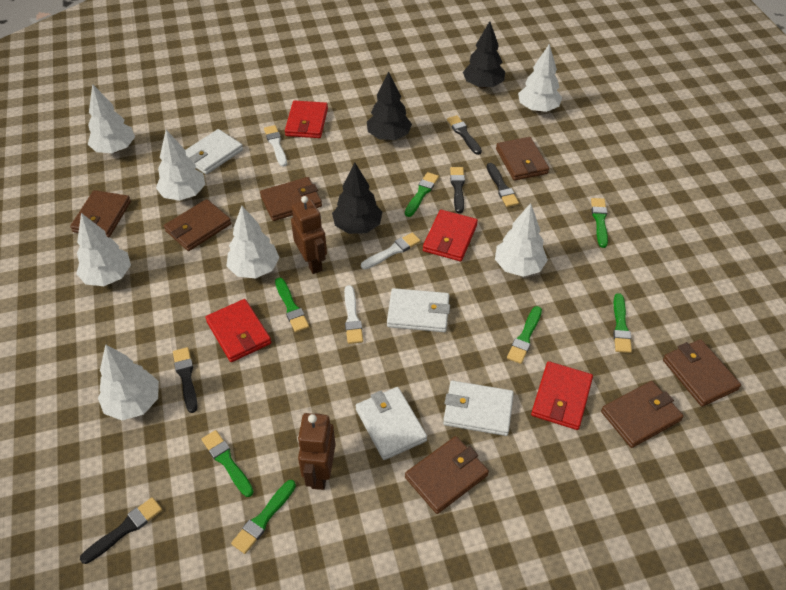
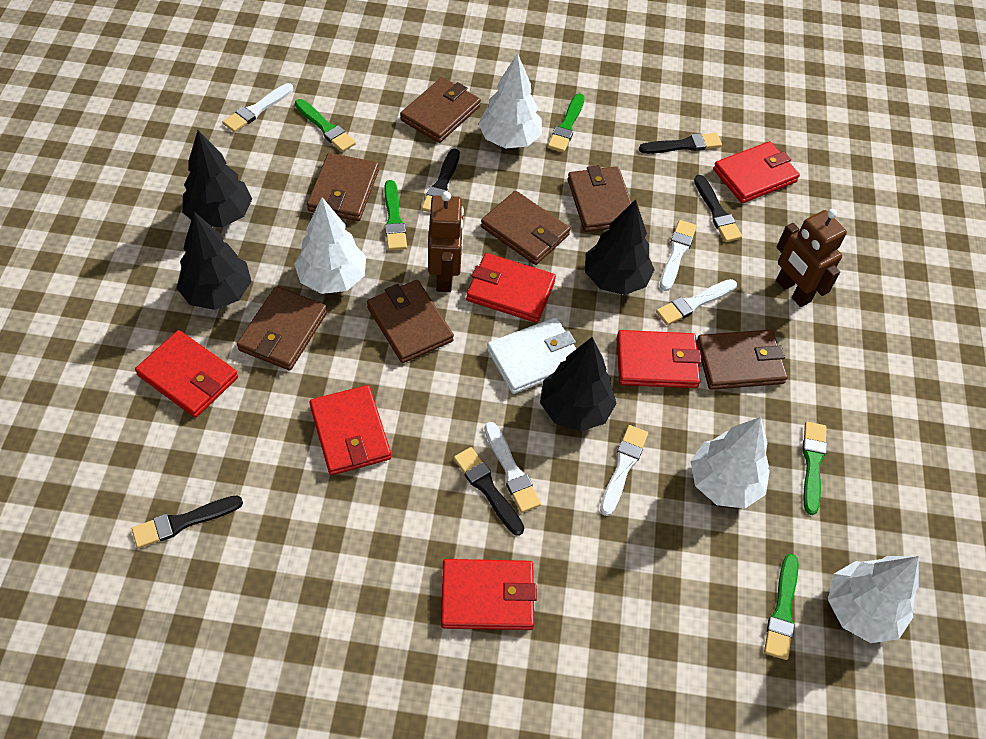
black tree: 3 -> 4
green brush: 7 -> 5
red wallet: 4 -> 6
white brush: 3 -> 5
white tree: 7 -> 4
white wallet: 4 -> 1

